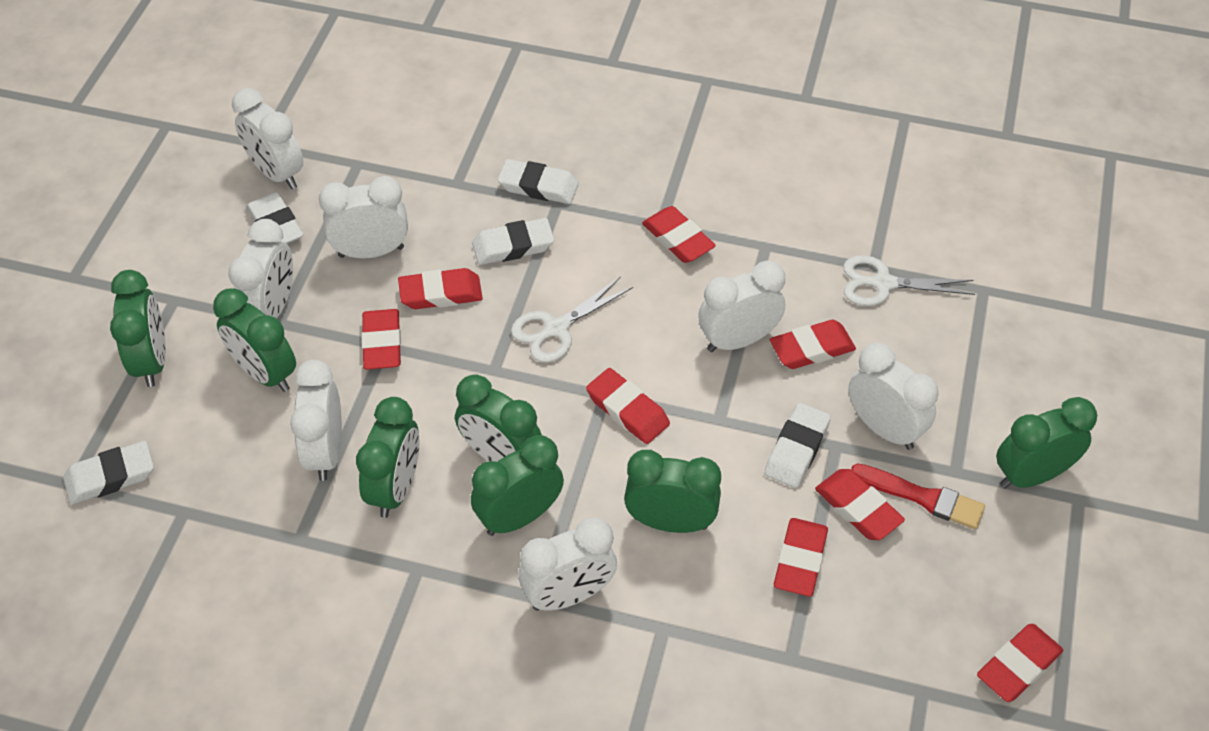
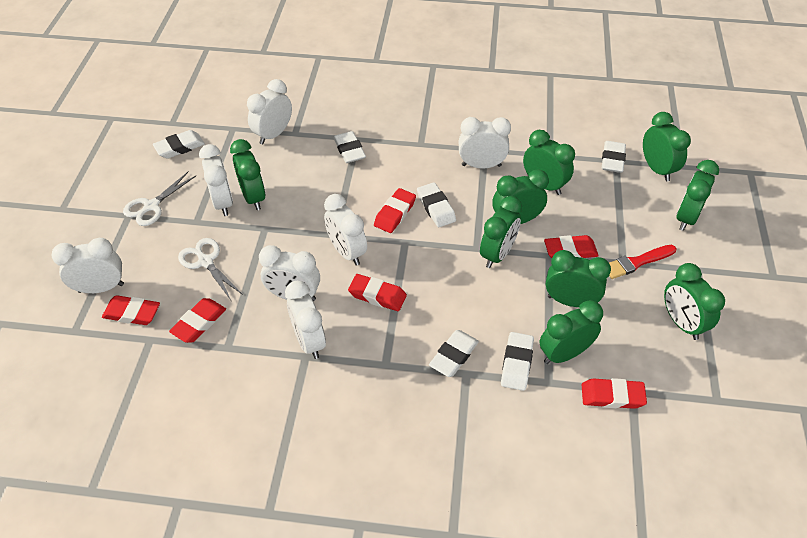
green clock: 7 -> 9
red eraser: 8 -> 6
white eraser: 5 -> 6

